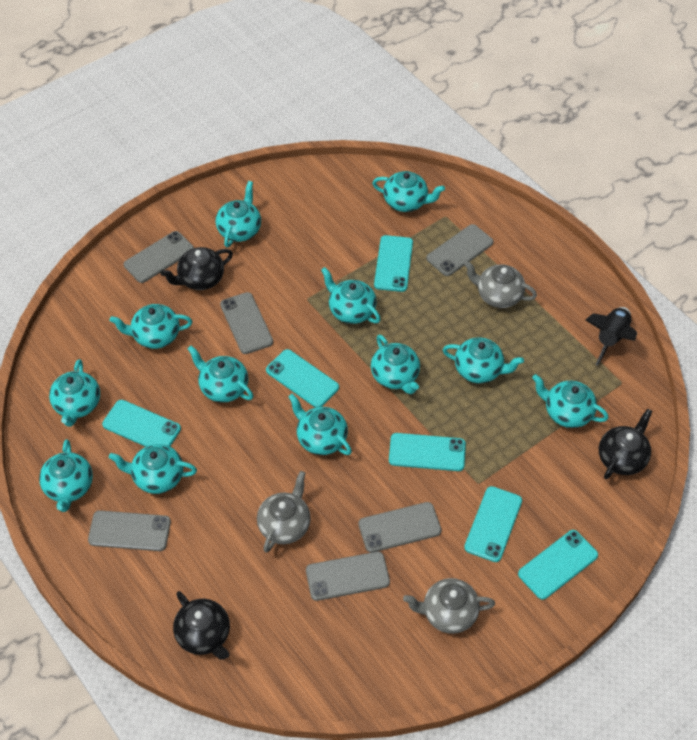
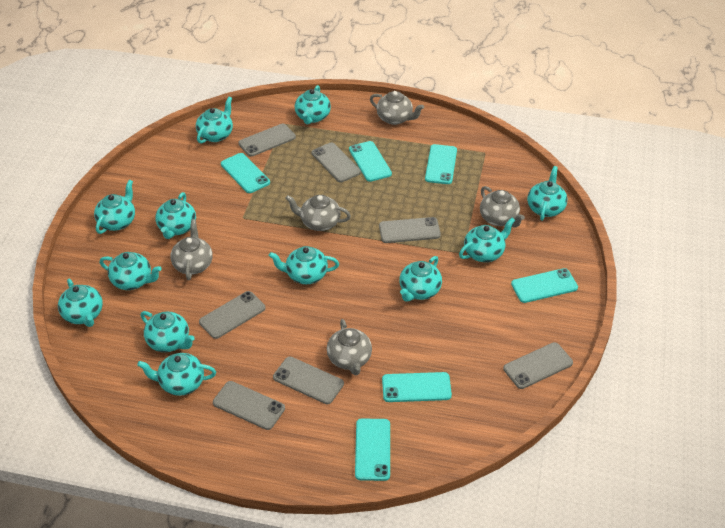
black rocket: 1 -> 0
black teapot: 3 -> 0
grey phone: 6 -> 7
grey teapot: 3 -> 5

